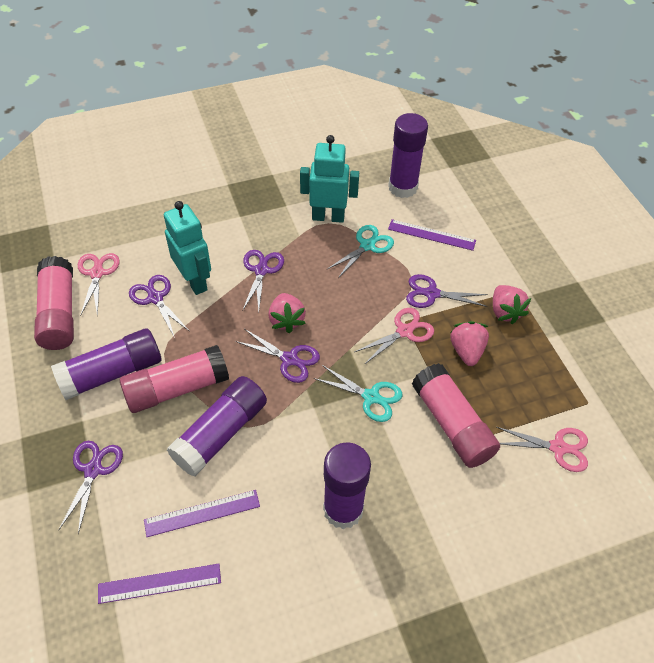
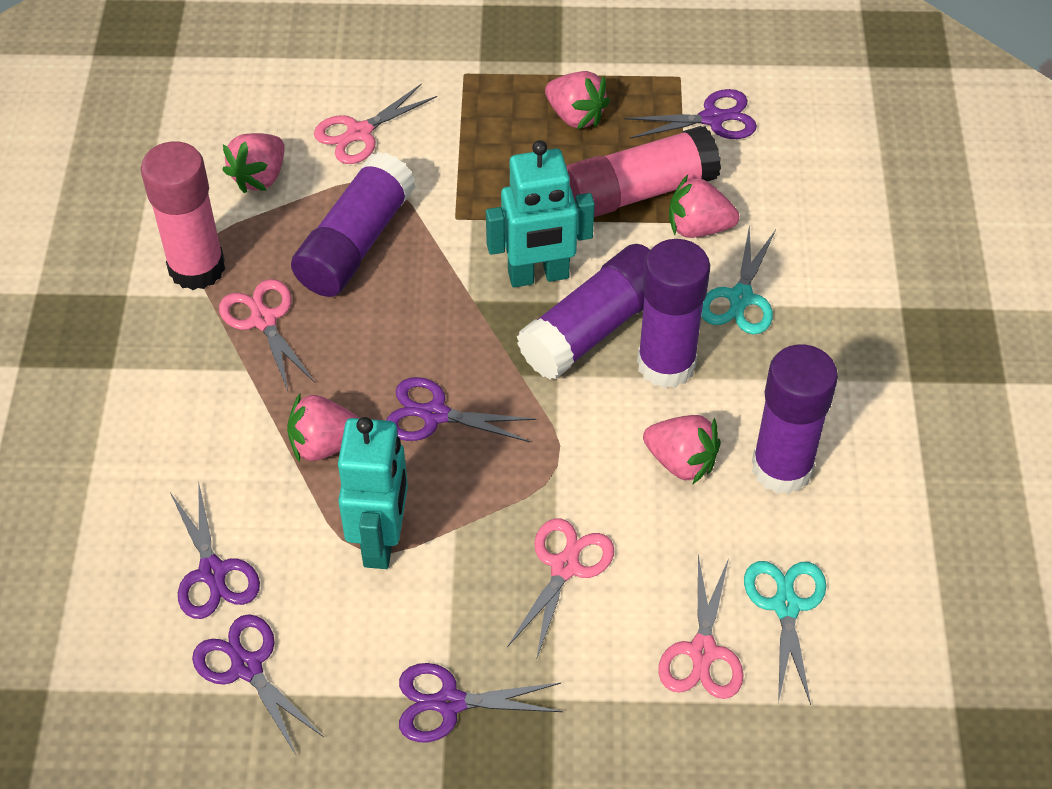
pink glue stick: 3 -> 2
pink scissors: 3 -> 4
pink strawberry: 3 -> 5
purple ruler: 3 -> 0

